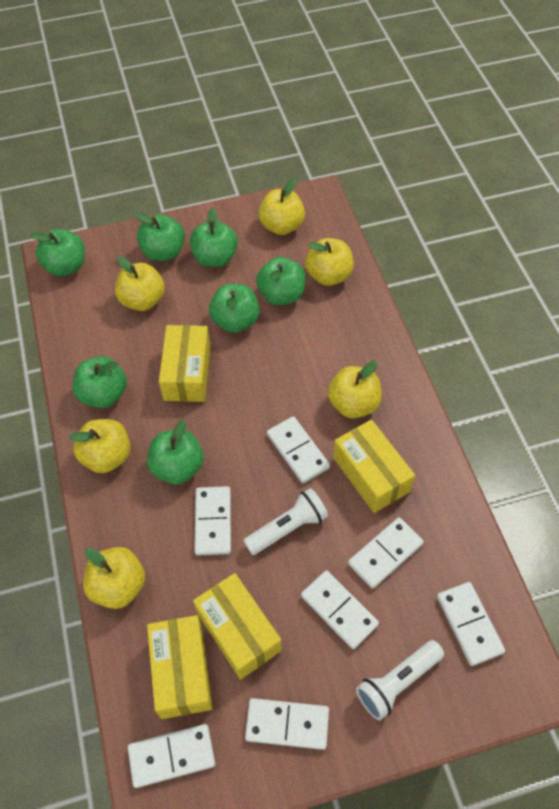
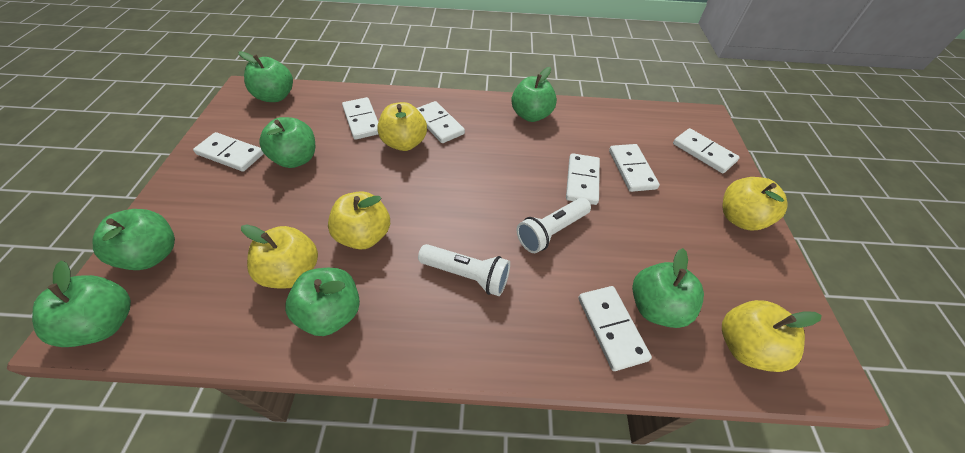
yellow apple: 6 -> 5
yellow box: 4 -> 0

